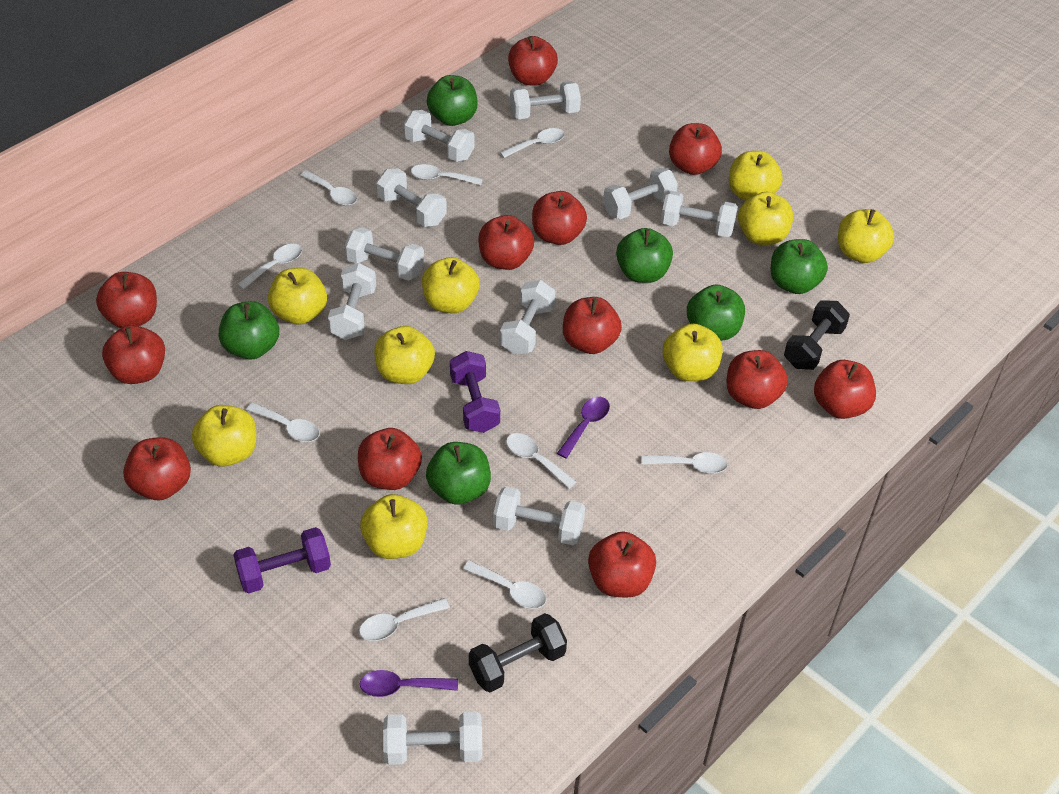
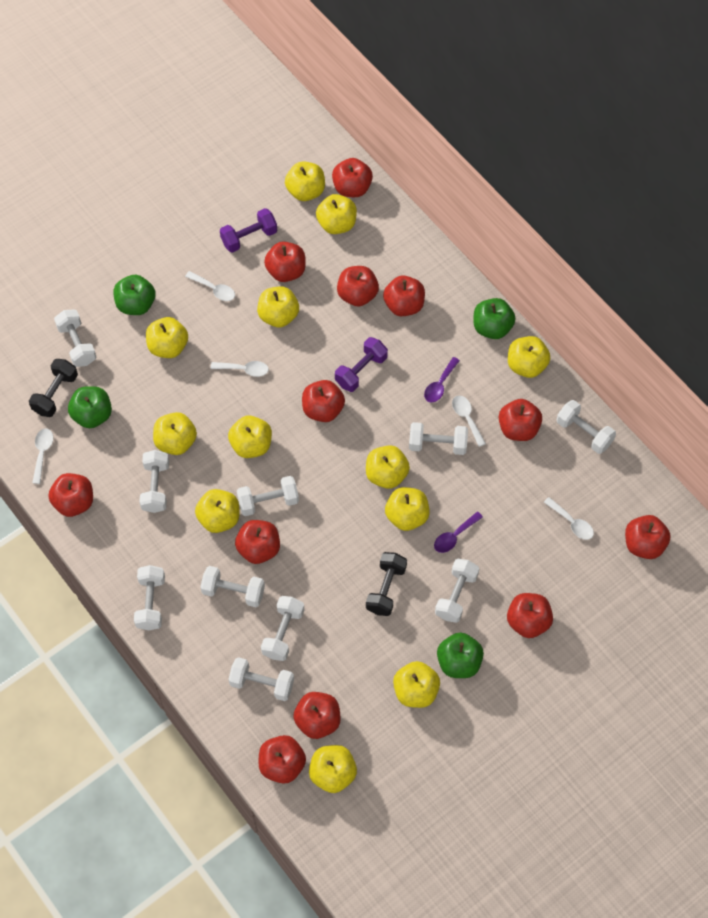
green apple: 6 -> 4
white spoon: 9 -> 5
yellow apple: 9 -> 12

